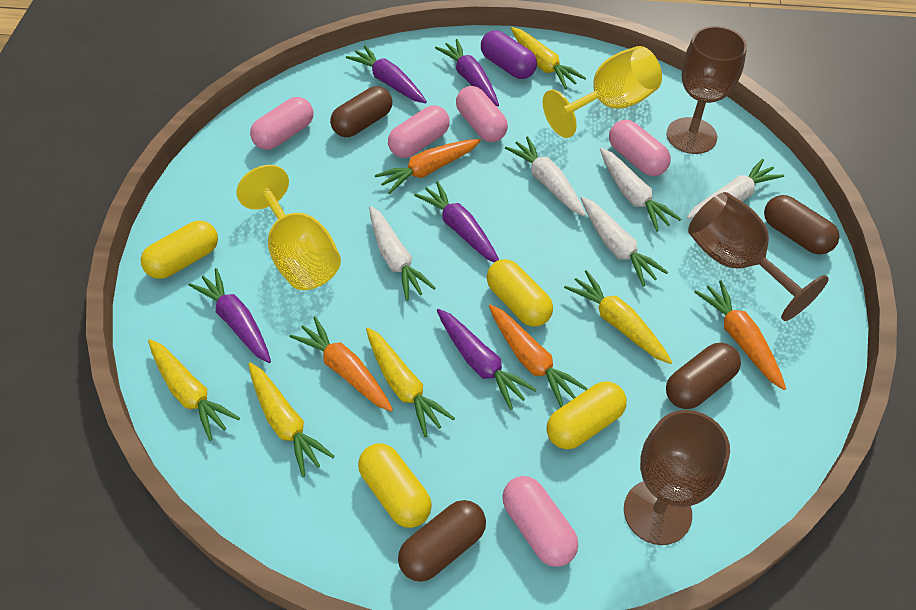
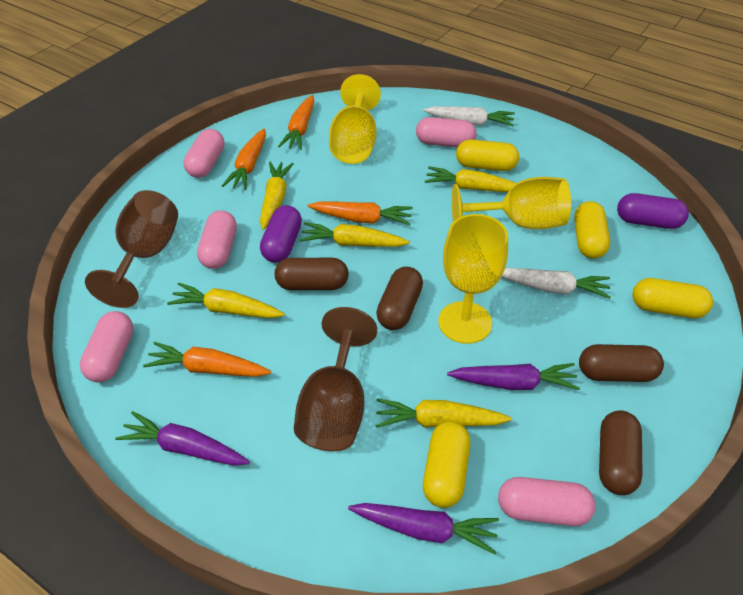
brown goblet: 3 -> 2
purple capsule: 1 -> 2
purple carrot: 5 -> 3
white carrot: 5 -> 2
yellow goblet: 2 -> 3

